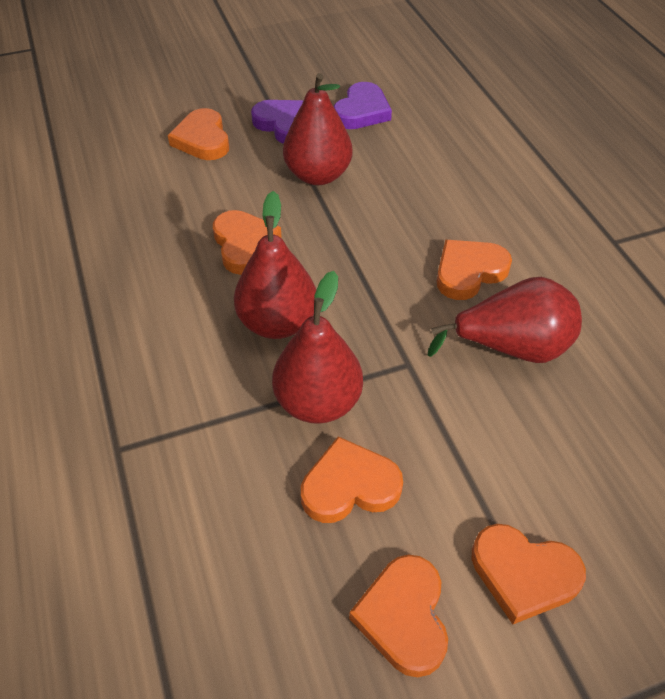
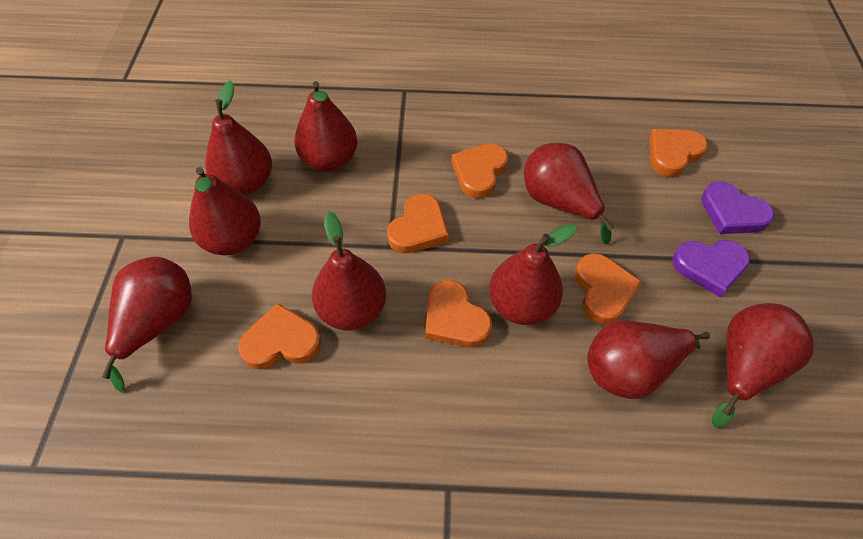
red pear: 4 -> 9

